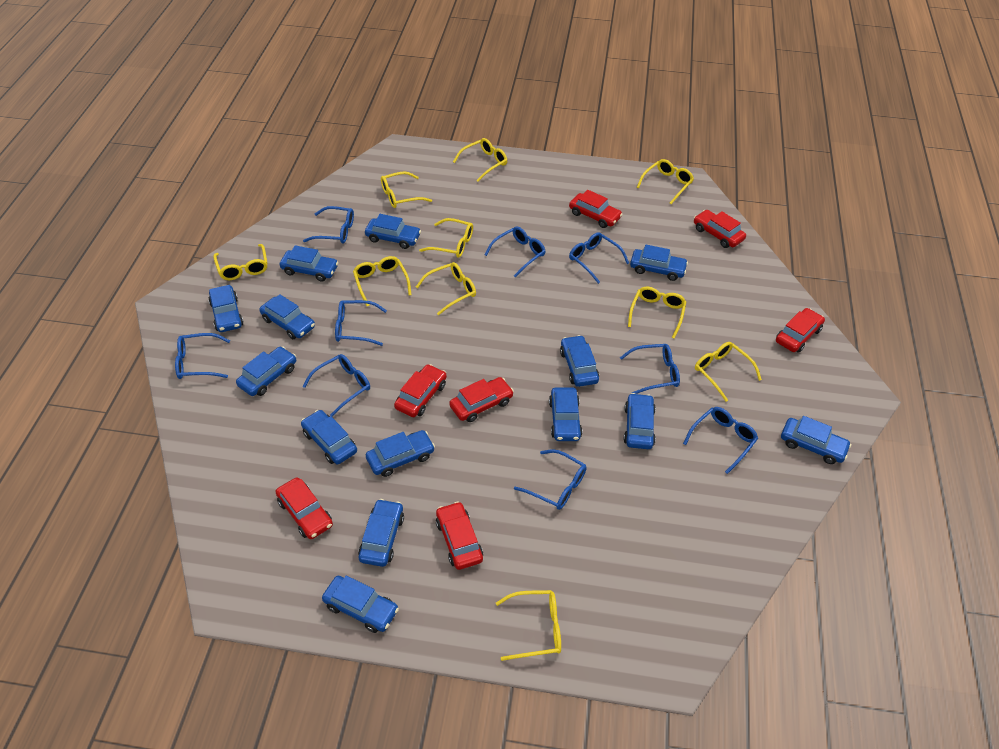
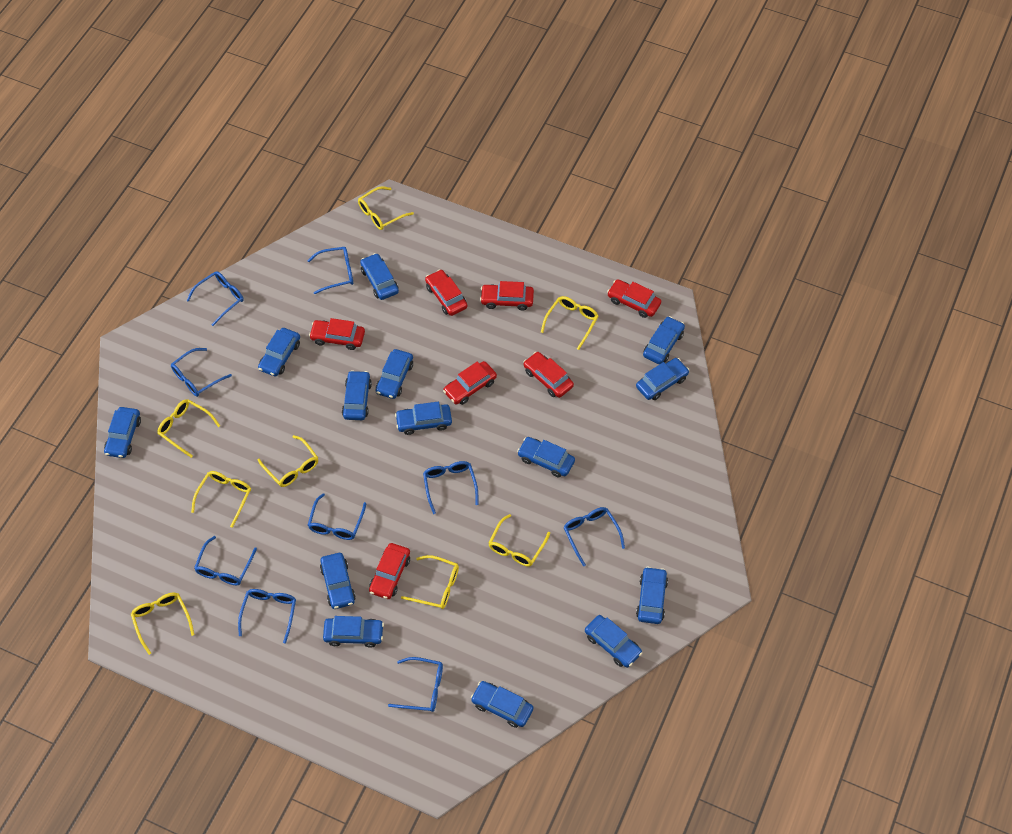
yellow glasses: 10 -> 8

